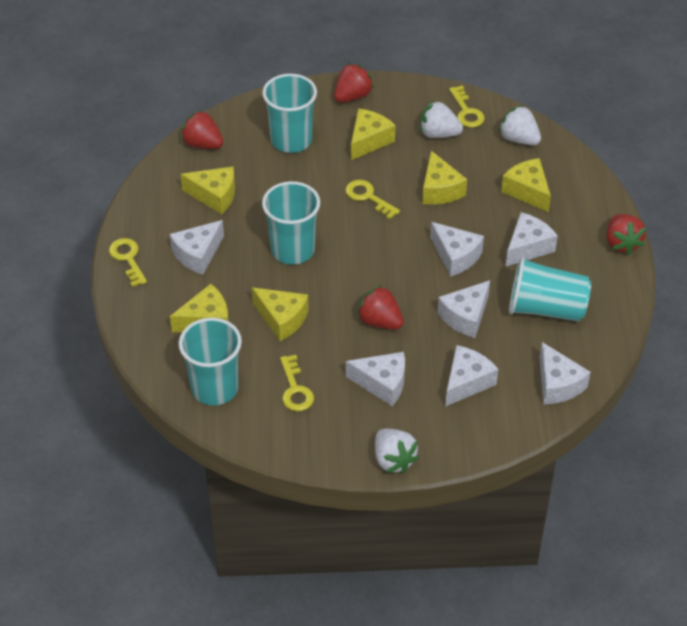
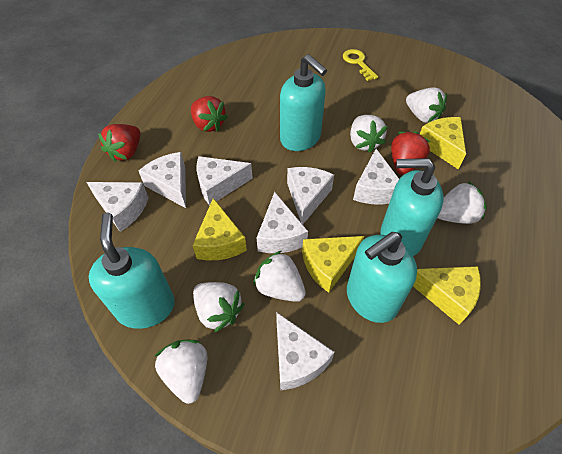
red strawberry: 4 -> 3
turquoise cup: 4 -> 0
turquoise soap dispenser: 0 -> 4
white strawberry: 3 -> 6
yellow cheese: 6 -> 4
yellow key: 4 -> 1

